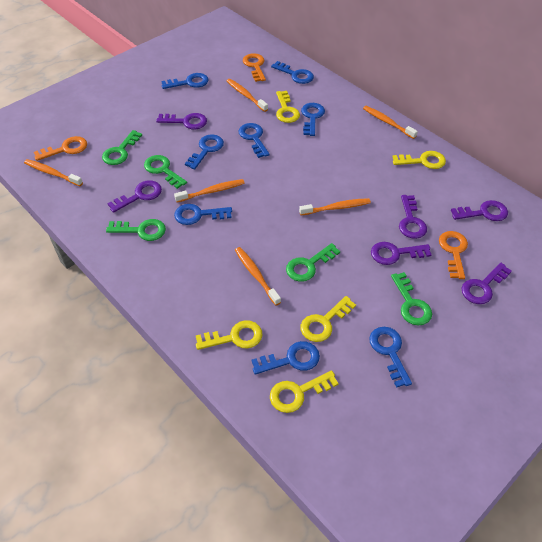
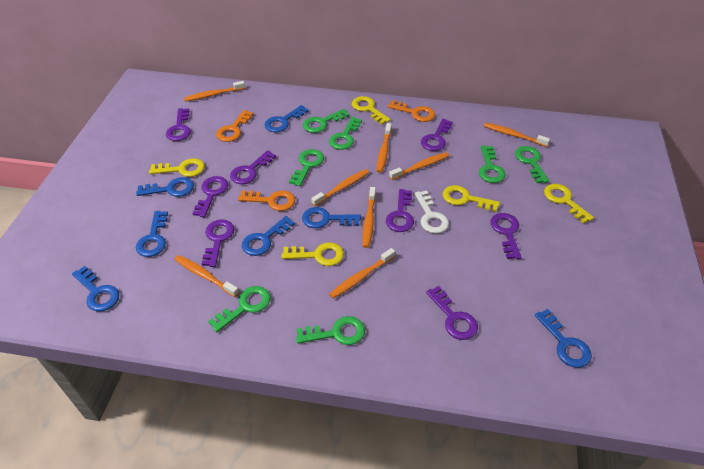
blue key: 8 -> 7
green key: 5 -> 7
orange toothbrush: 6 -> 8
purple key: 6 -> 8
white key: 0 -> 1

